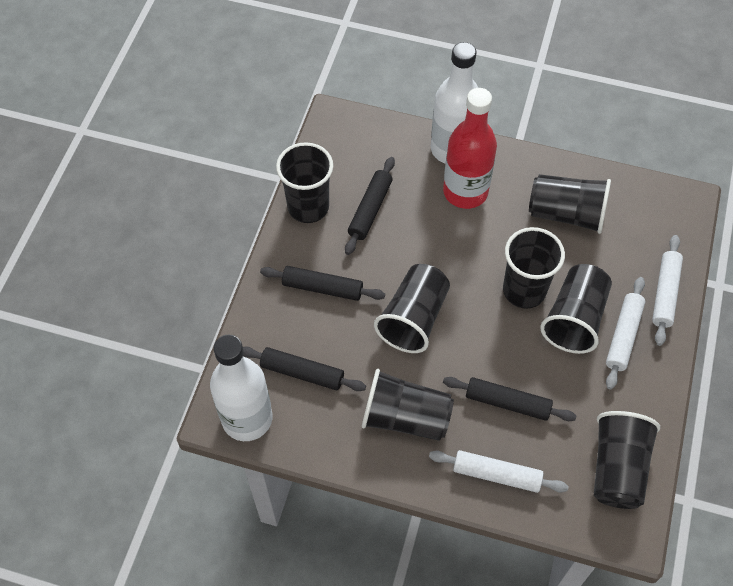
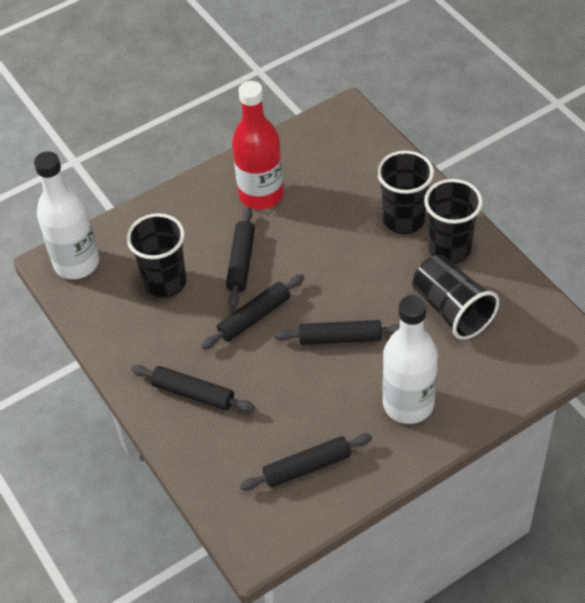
black cup: 7 -> 4
black rolling pin: 4 -> 5
white rolling pin: 3 -> 0

